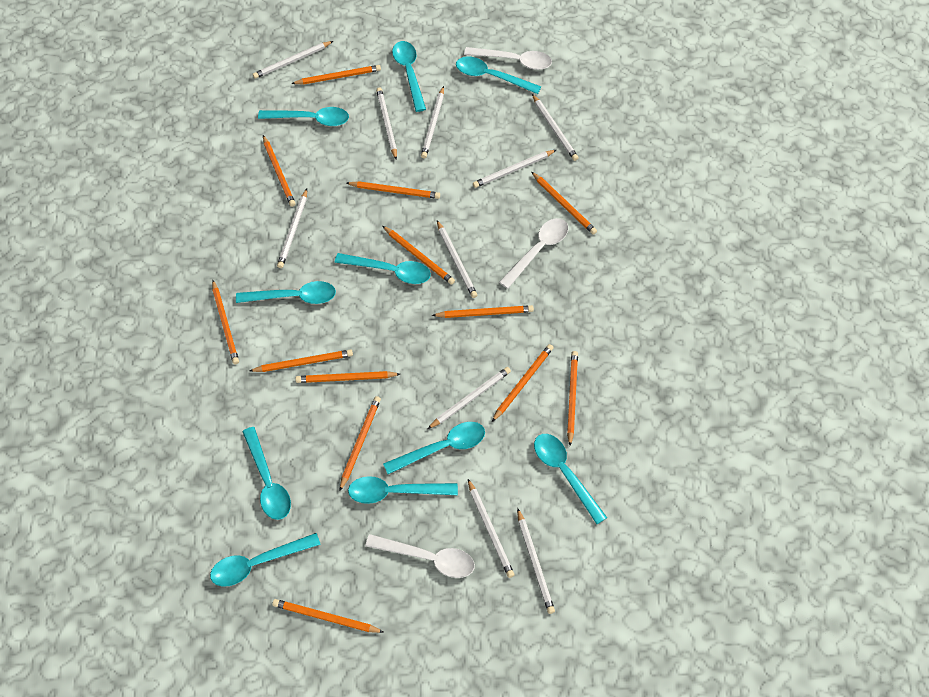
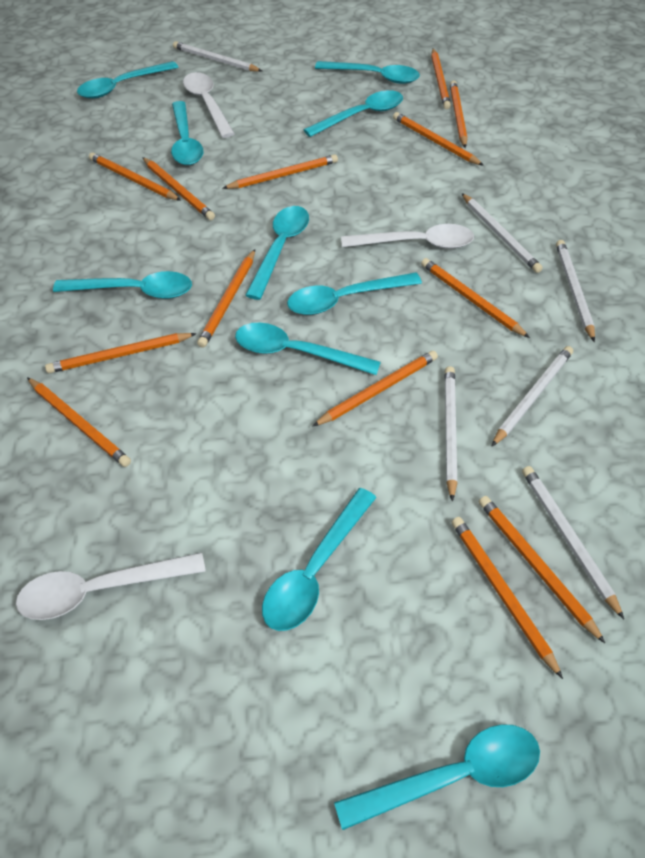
white pencil: 10 -> 6

